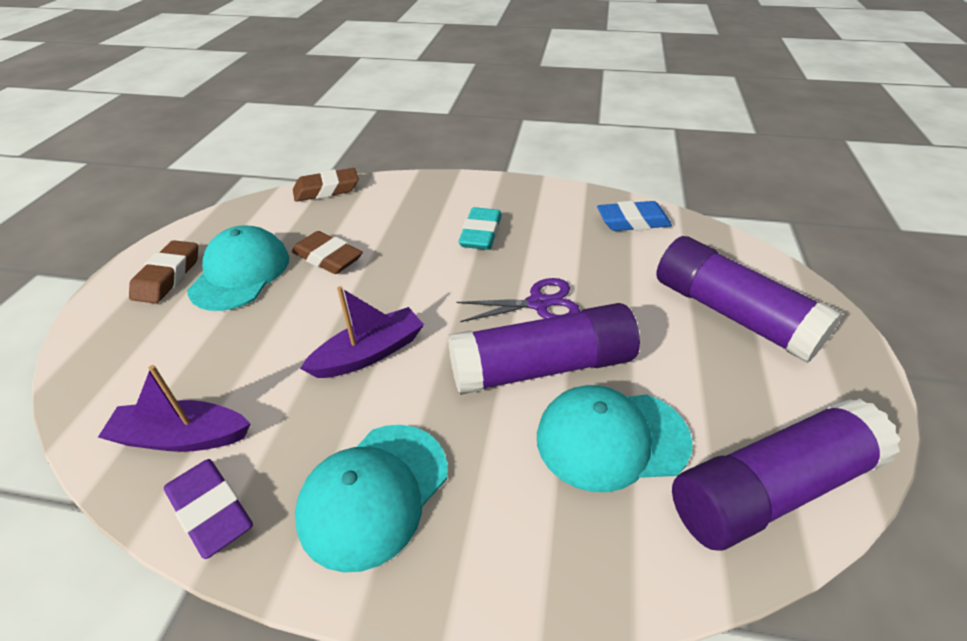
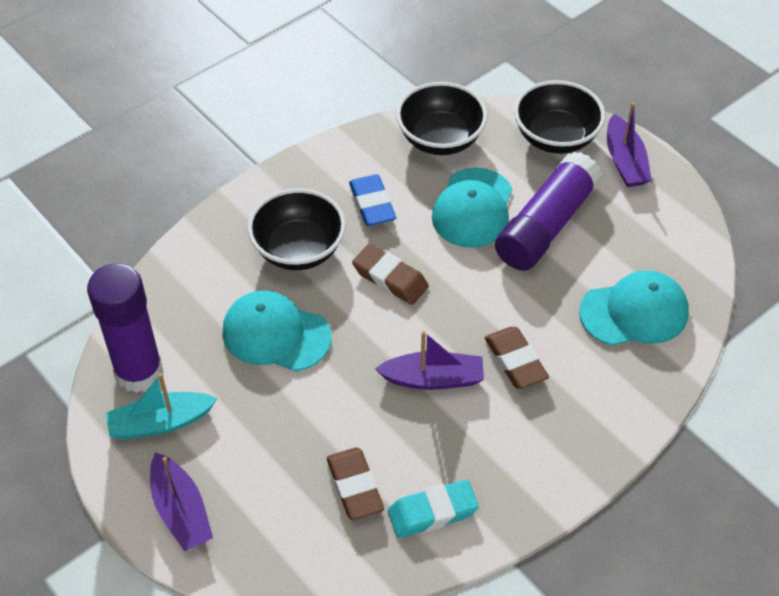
black bowl: 0 -> 3
purple boat: 2 -> 3
purple eraser: 1 -> 0
purple glue stick: 3 -> 2
purple scissors: 1 -> 0
turquoise boat: 0 -> 1

